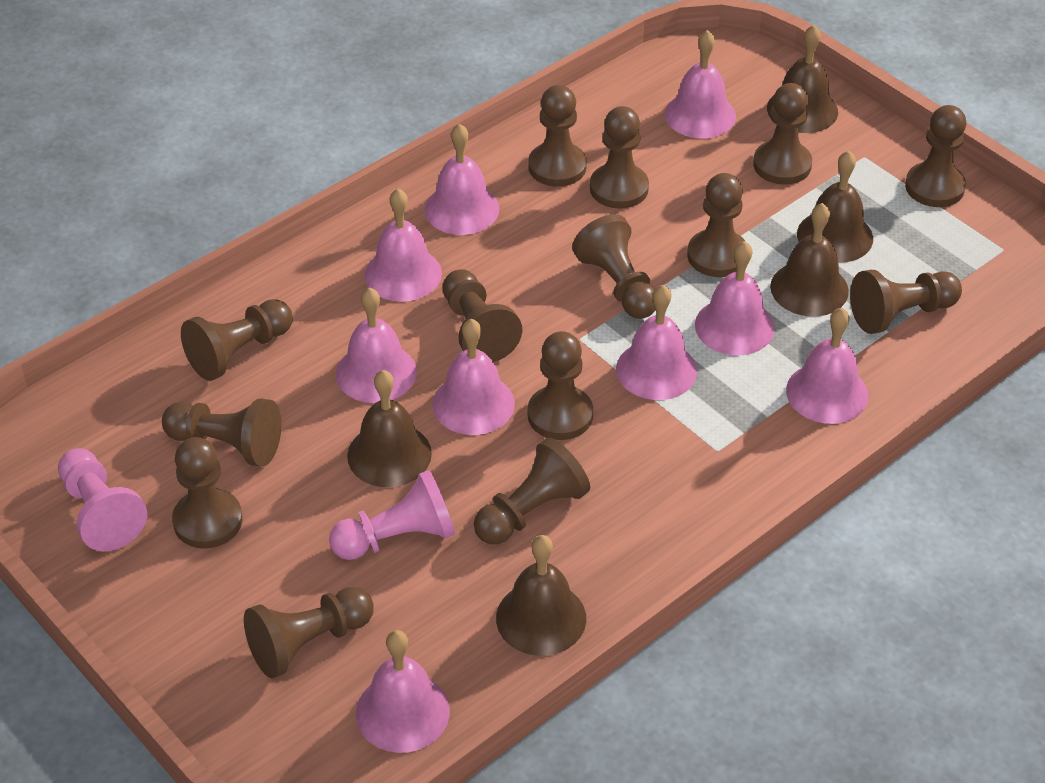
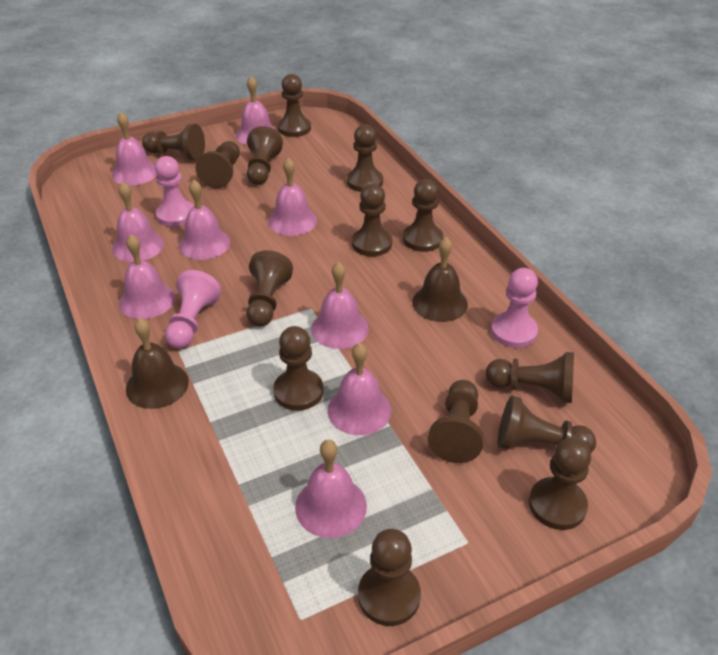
brown bell: 5 -> 2
pink pawn: 2 -> 3

